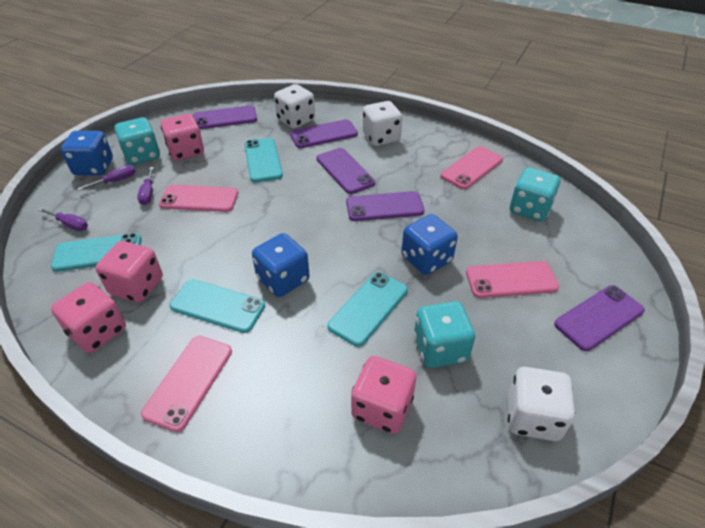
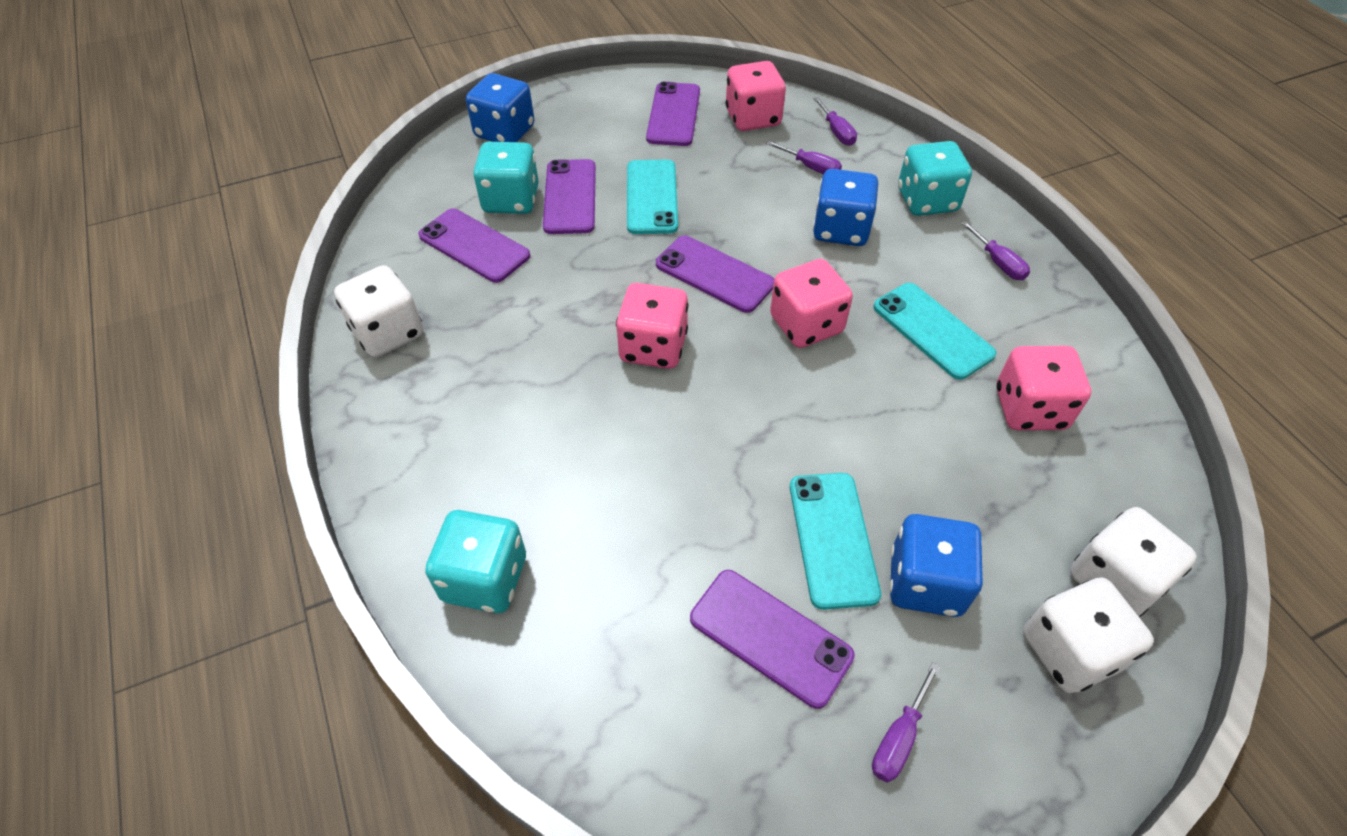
pink phone: 4 -> 0
purple screwdriver: 3 -> 4
turquoise phone: 4 -> 3

